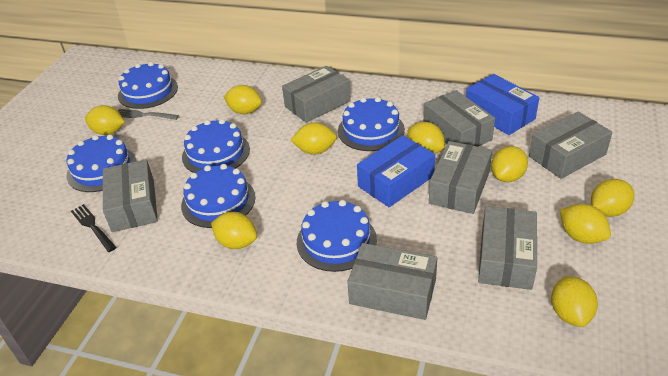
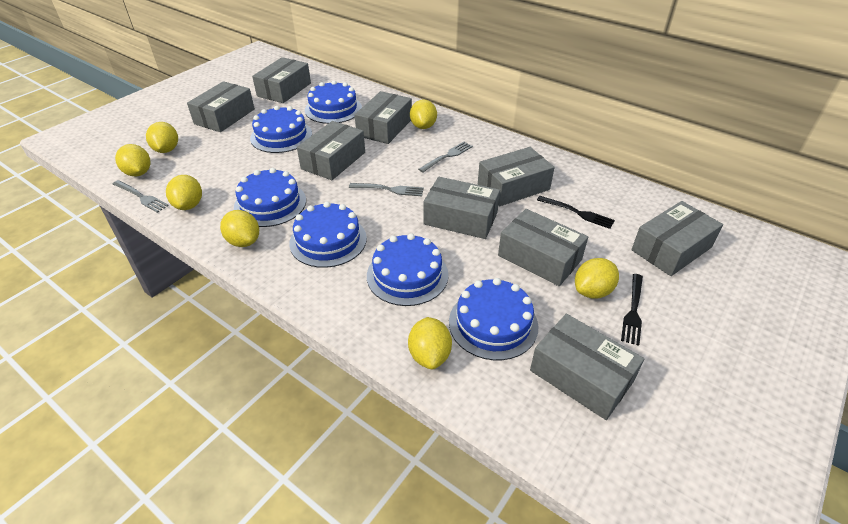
black fork: 1 -> 2
blue box: 2 -> 0
grey box: 7 -> 9
grey fork: 1 -> 3
yellow lemon: 9 -> 7

